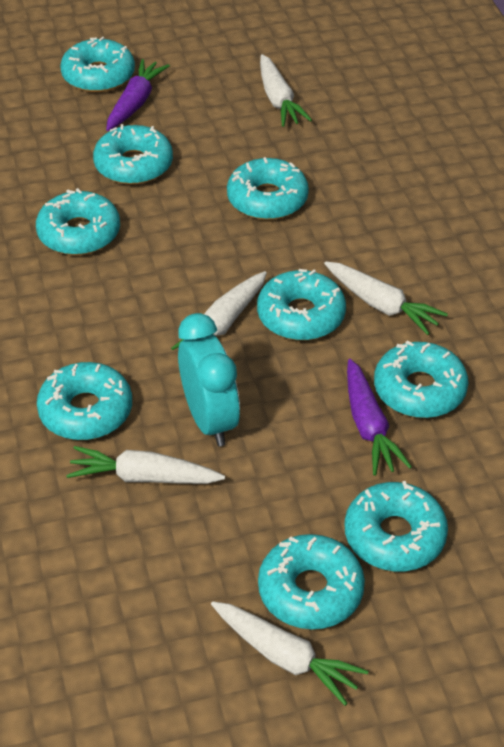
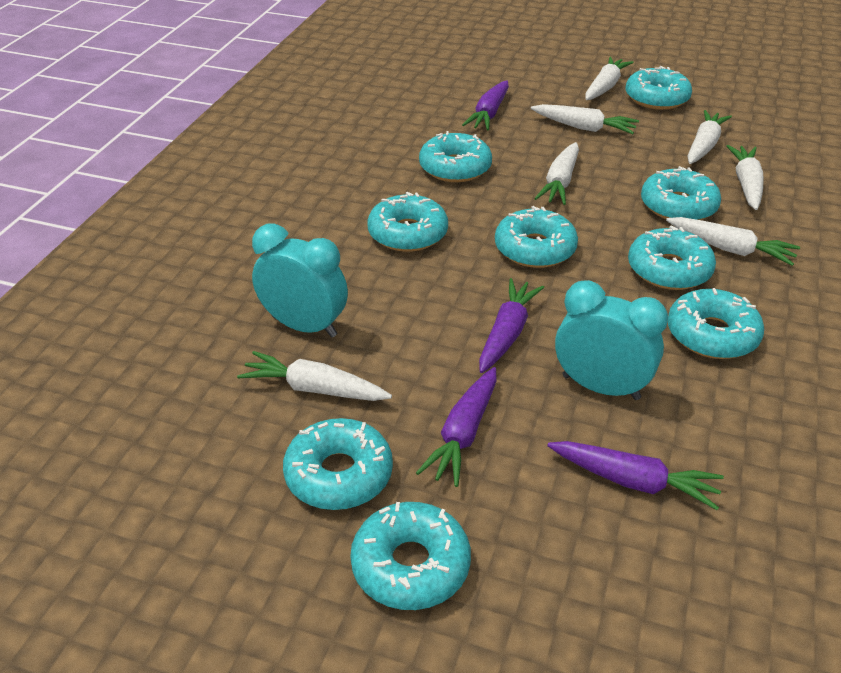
purple carrot: 2 -> 4
turquoise clock: 1 -> 2
white carrot: 5 -> 7

